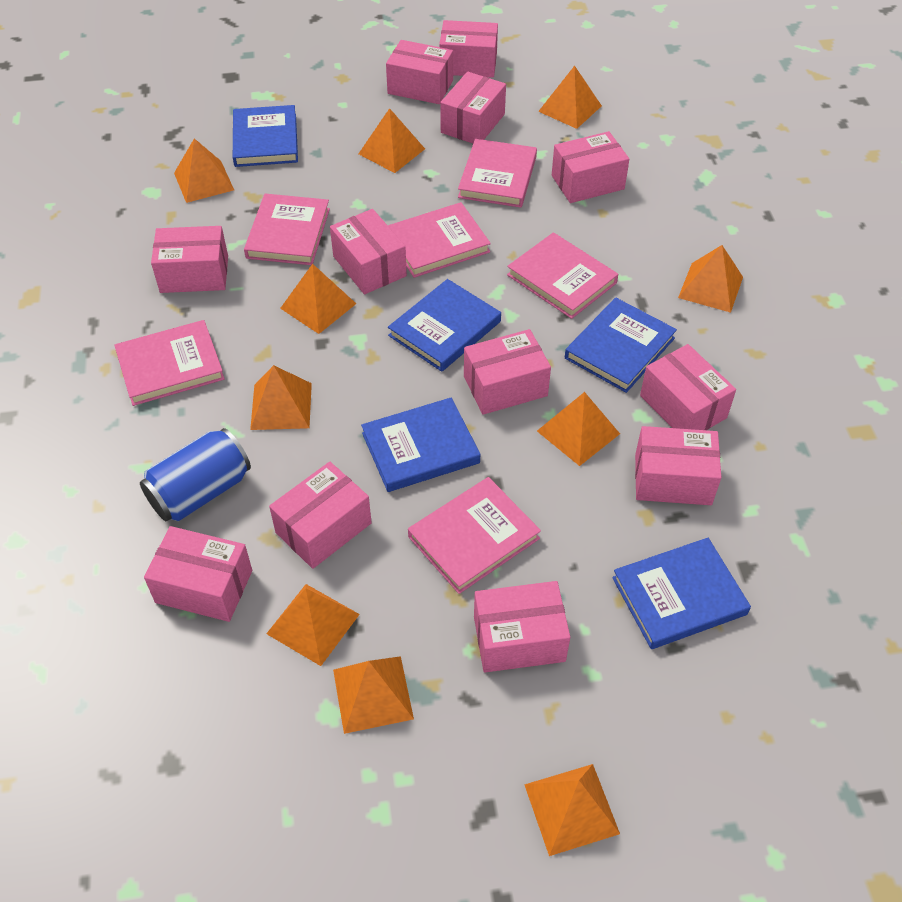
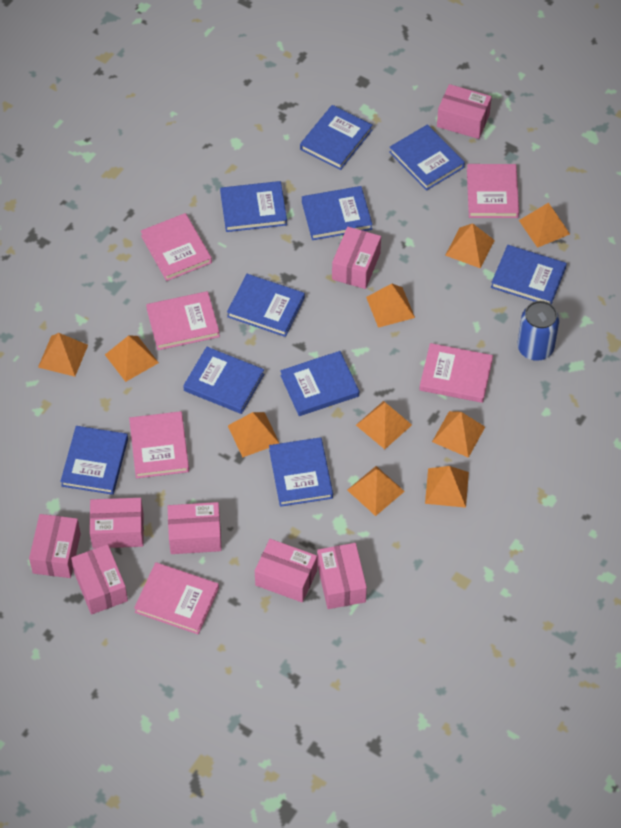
blue book: 5 -> 10
pink box: 12 -> 8

